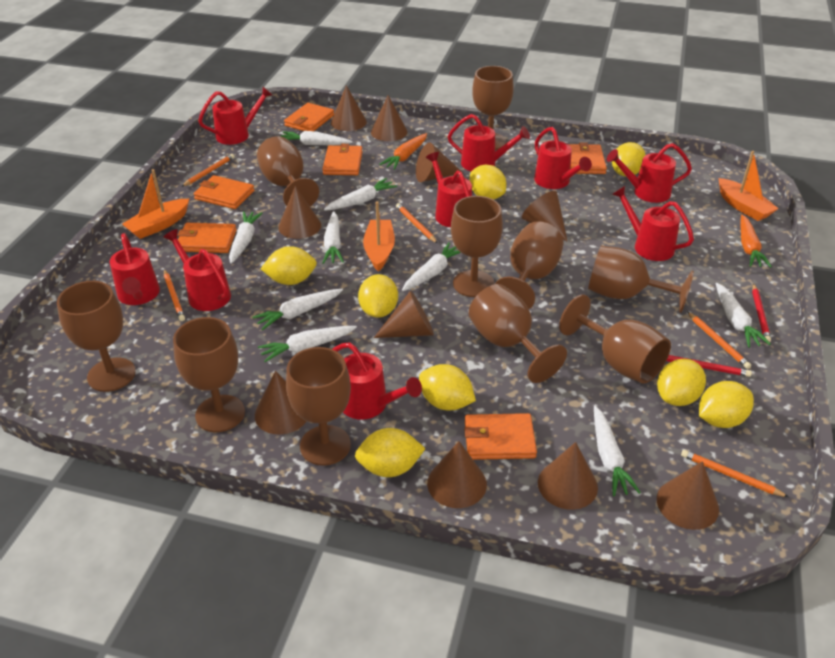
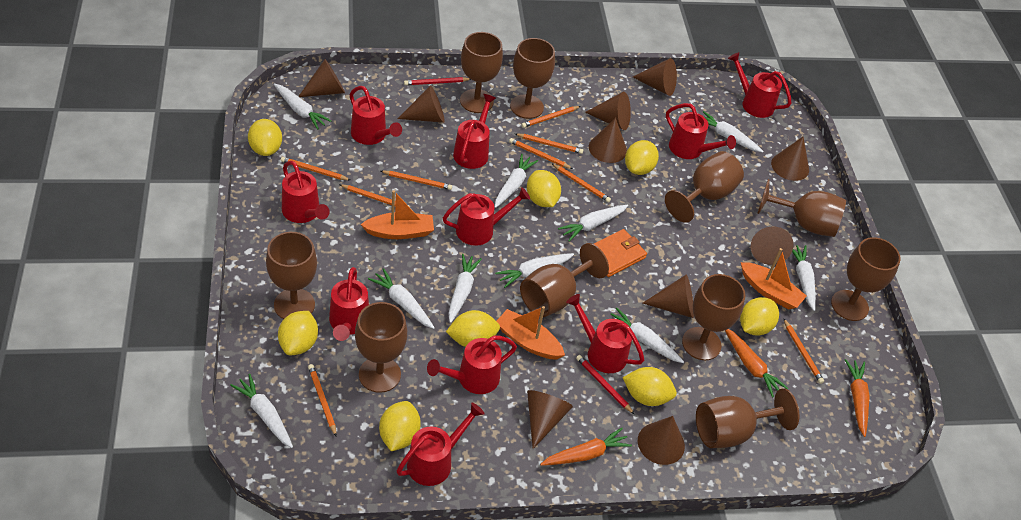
orange carrot: 2 -> 3
orange pencil: 5 -> 9
orange wallet: 6 -> 1
red watering can: 9 -> 10
white carrot: 9 -> 10

